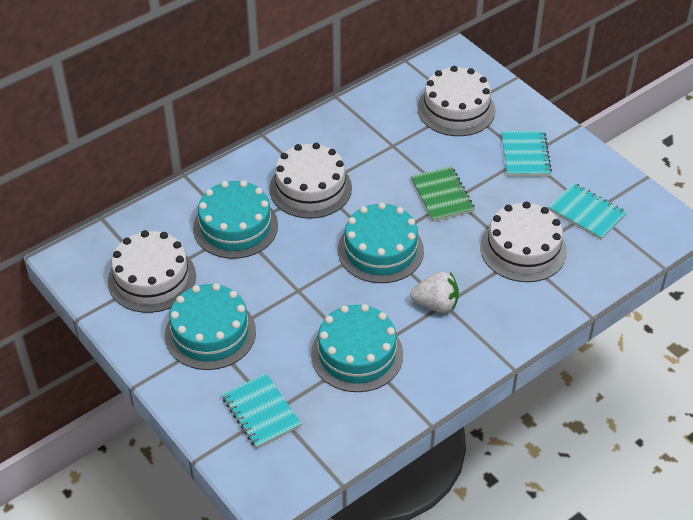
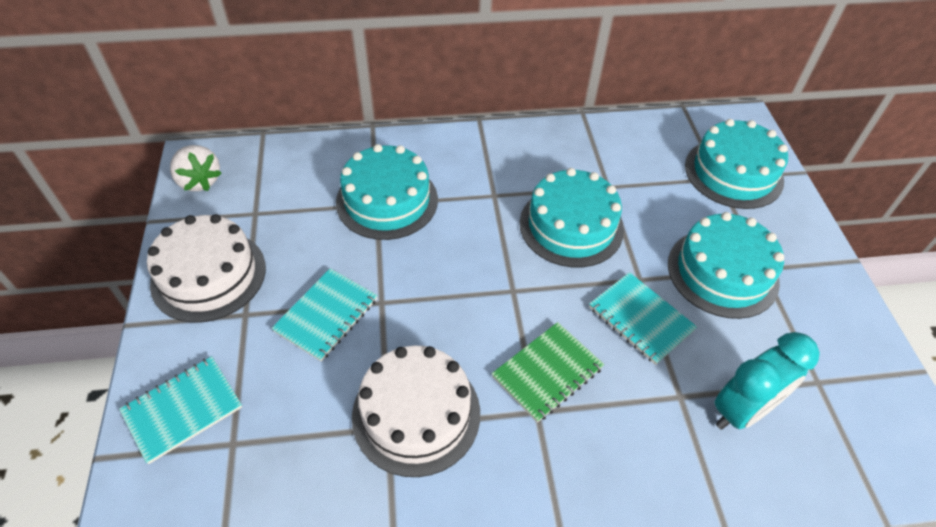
turquoise clock: 0 -> 1
white cake: 4 -> 2

